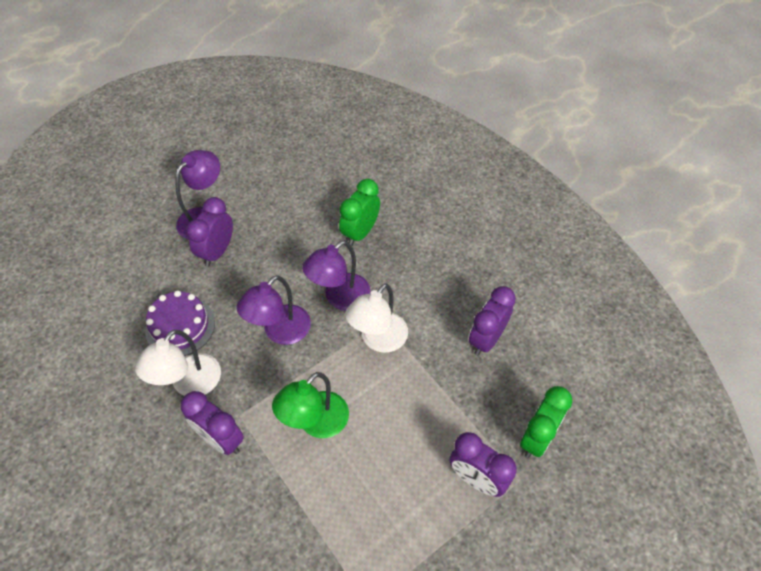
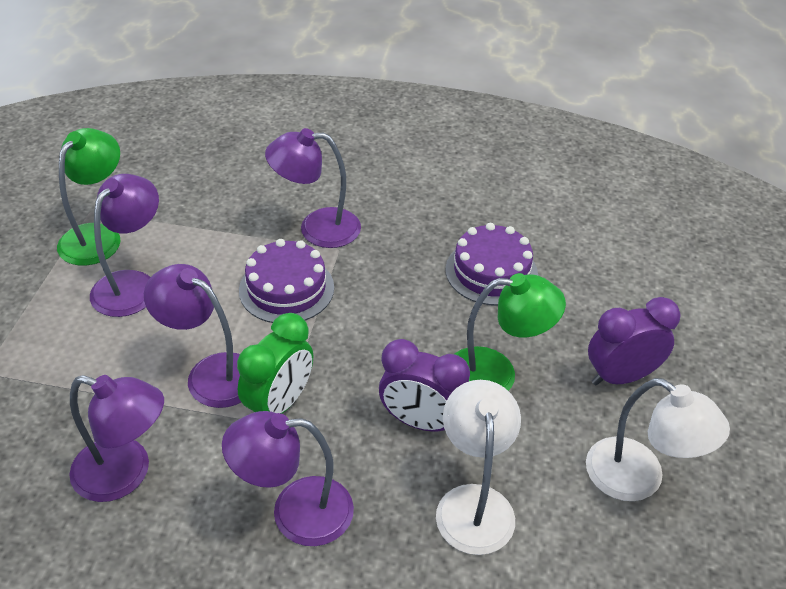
green clock: 2 -> 1
green lamp: 1 -> 2
purple cake: 1 -> 2
purple clock: 4 -> 2
purple lamp: 3 -> 5

